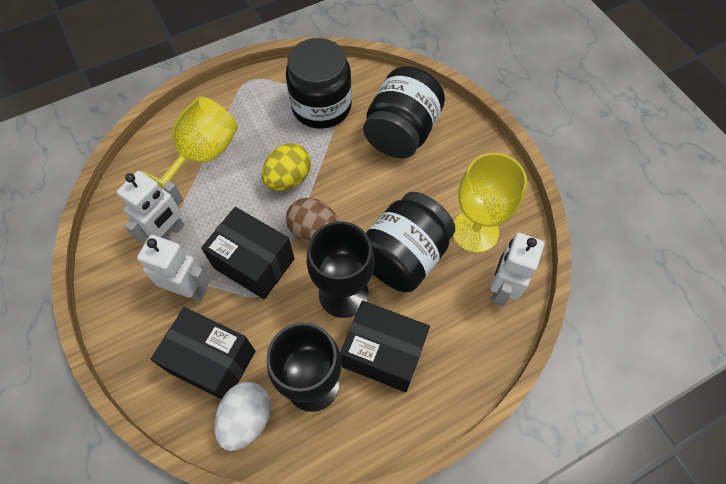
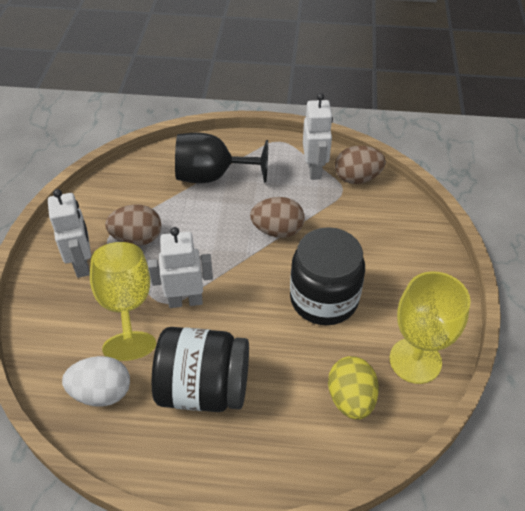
black box: 3 -> 0
black goblet: 2 -> 1
black jar: 3 -> 2
brown egg: 1 -> 3

